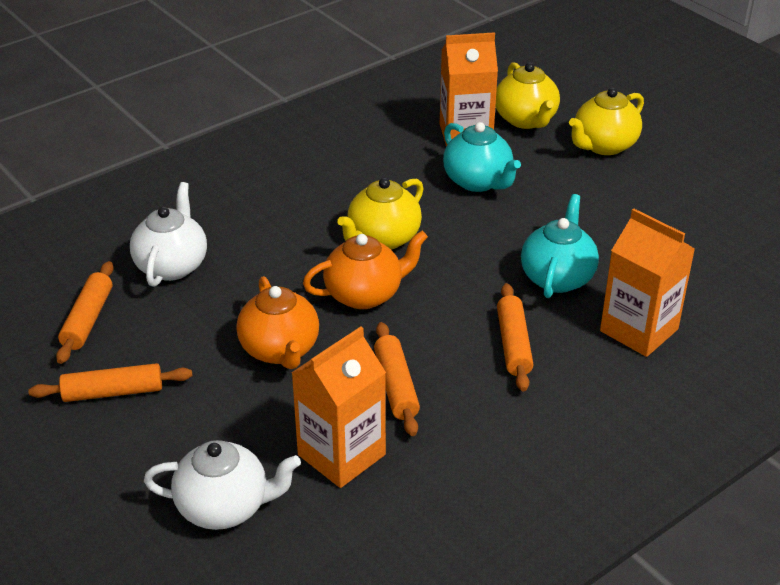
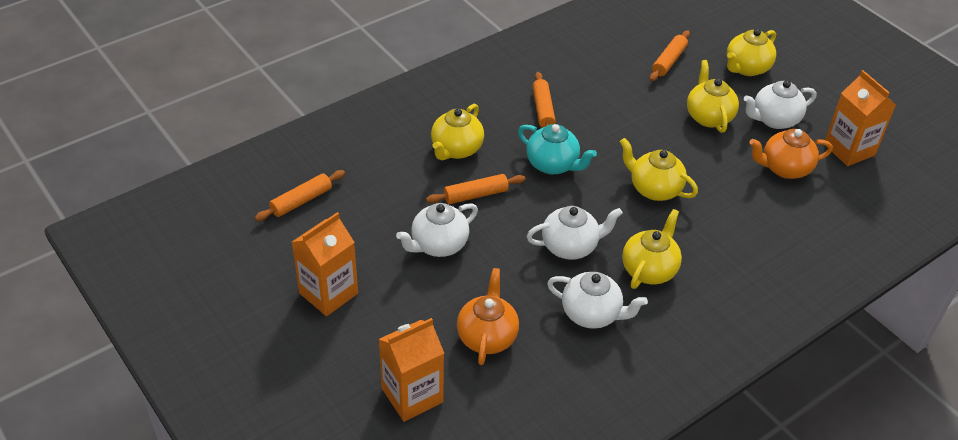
turquoise teapot: 2 -> 1
white teapot: 2 -> 4
yellow teapot: 3 -> 5

